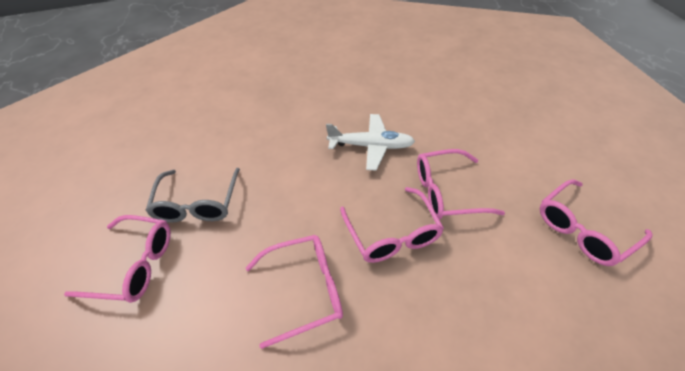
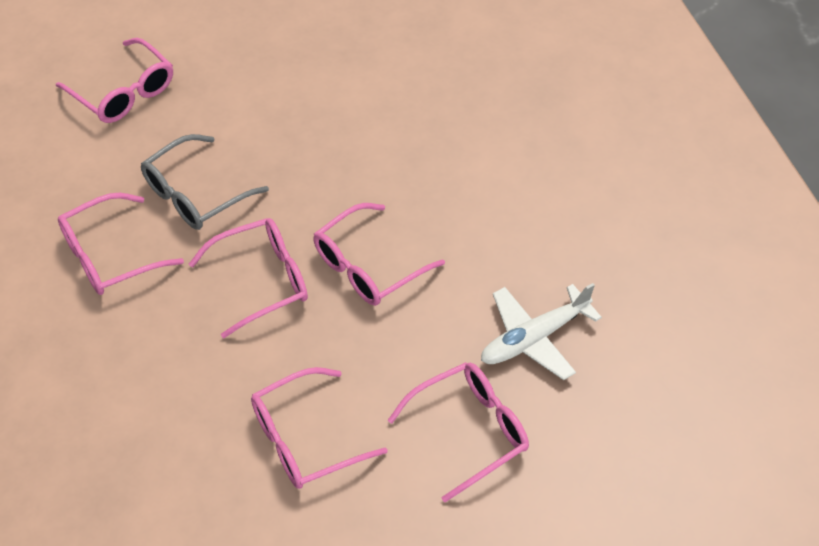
pink glasses: 5 -> 6

